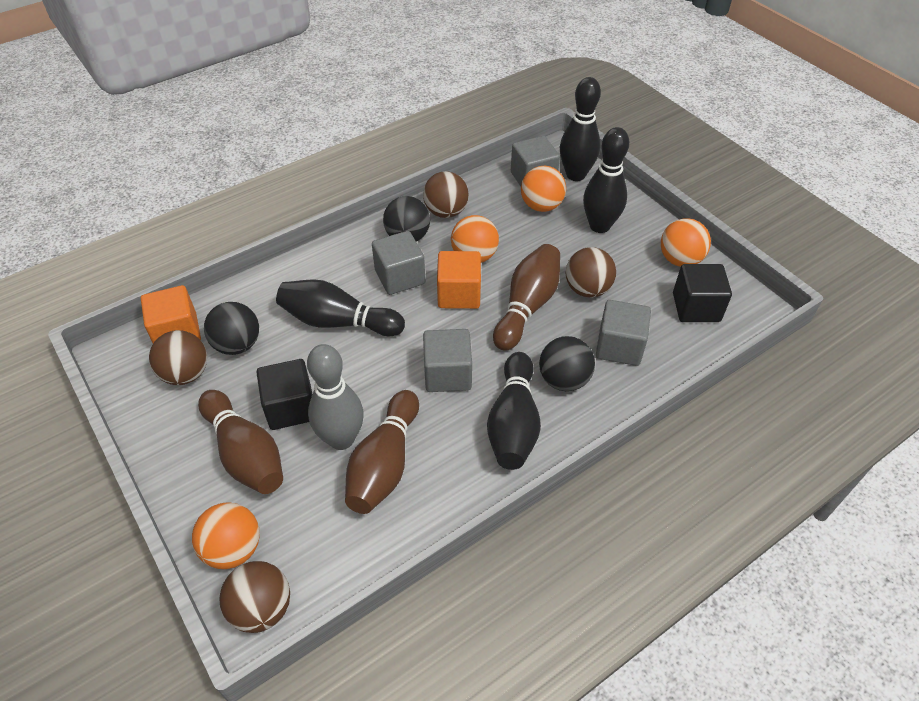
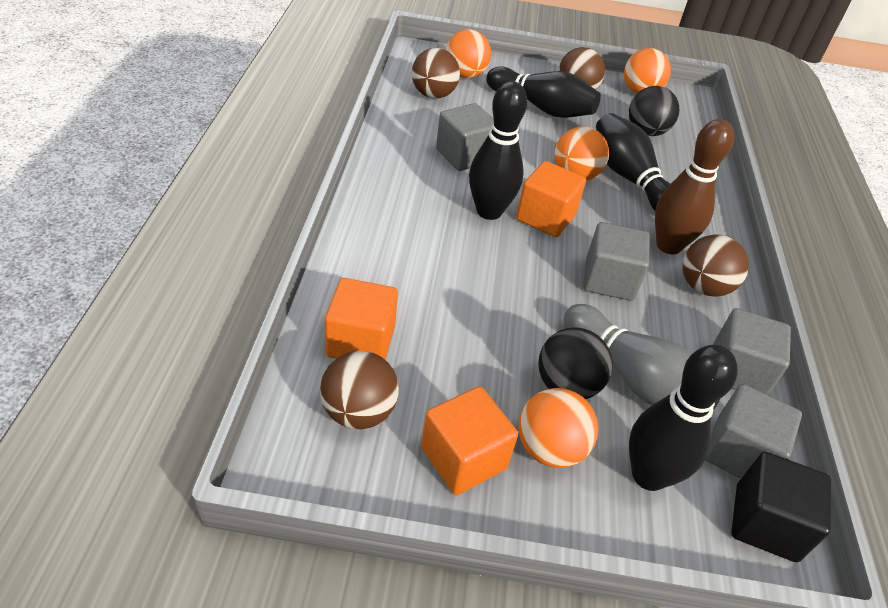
black ball: 3 -> 2
black cube: 2 -> 1
brown bowling pin: 3 -> 1
orange cube: 2 -> 3

